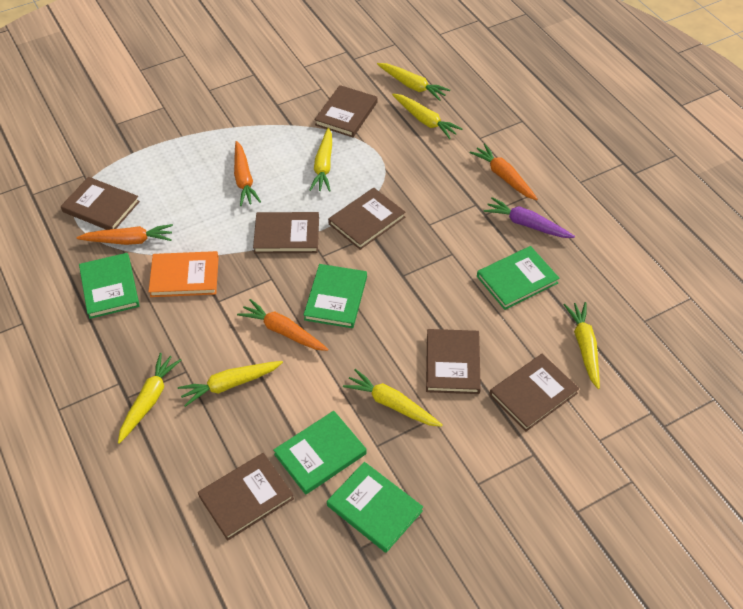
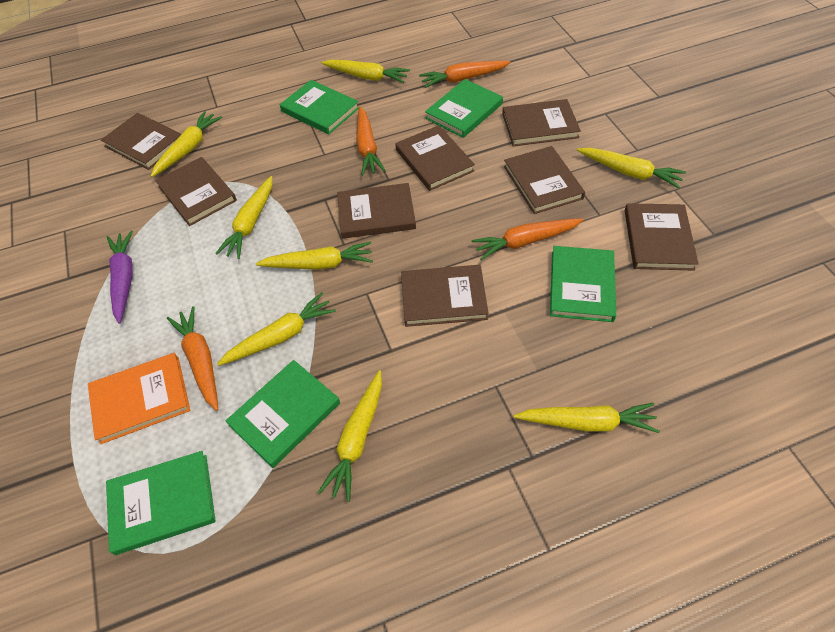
brown book: 7 -> 8
yellow carrot: 7 -> 8

